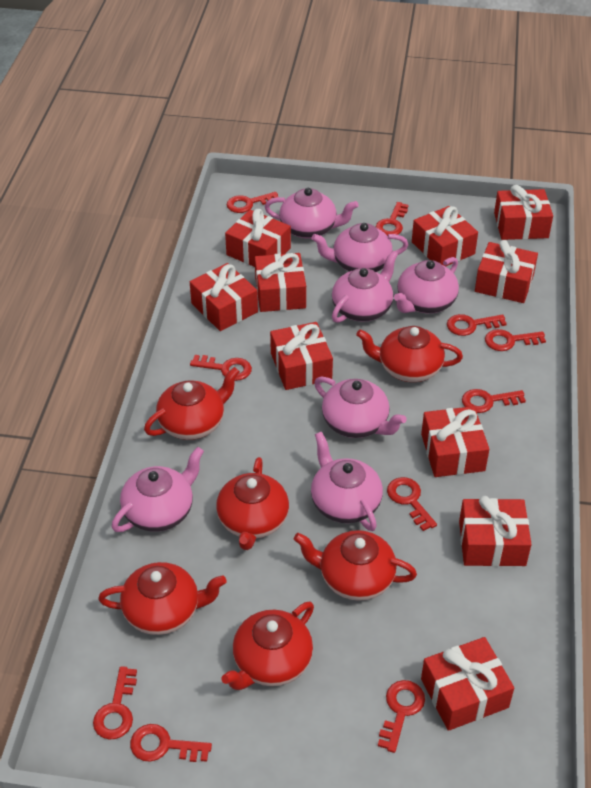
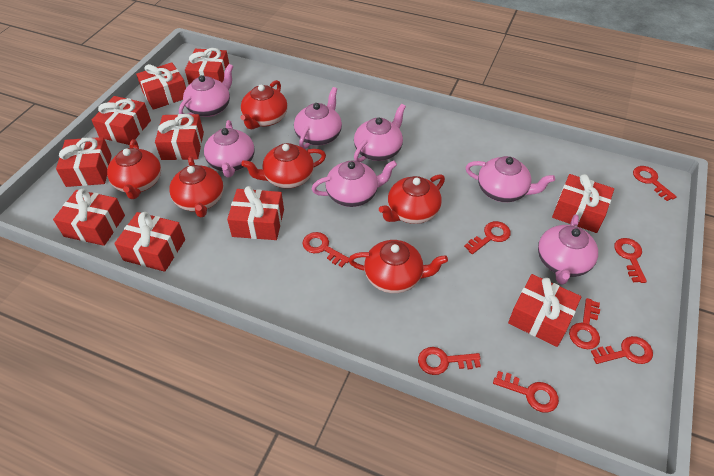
red key: 10 -> 8

